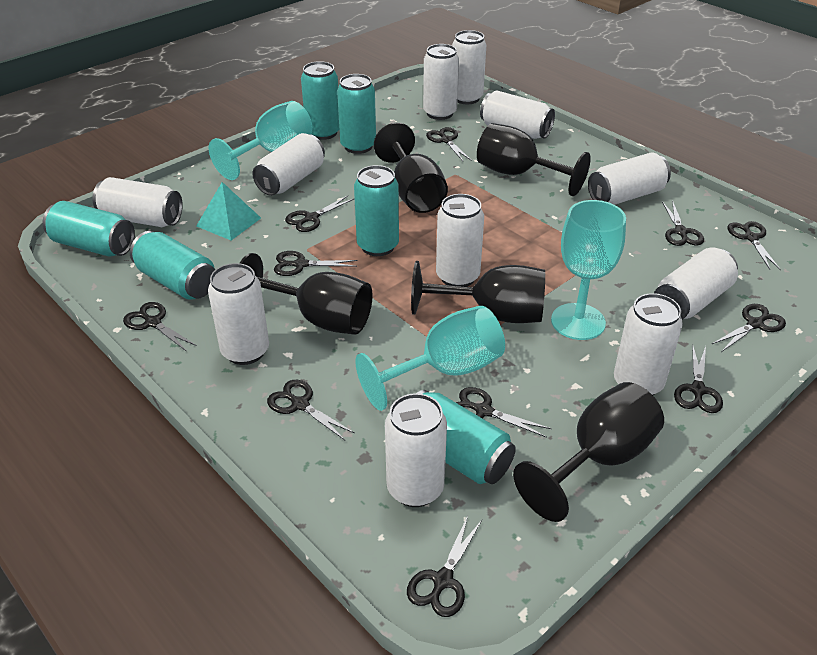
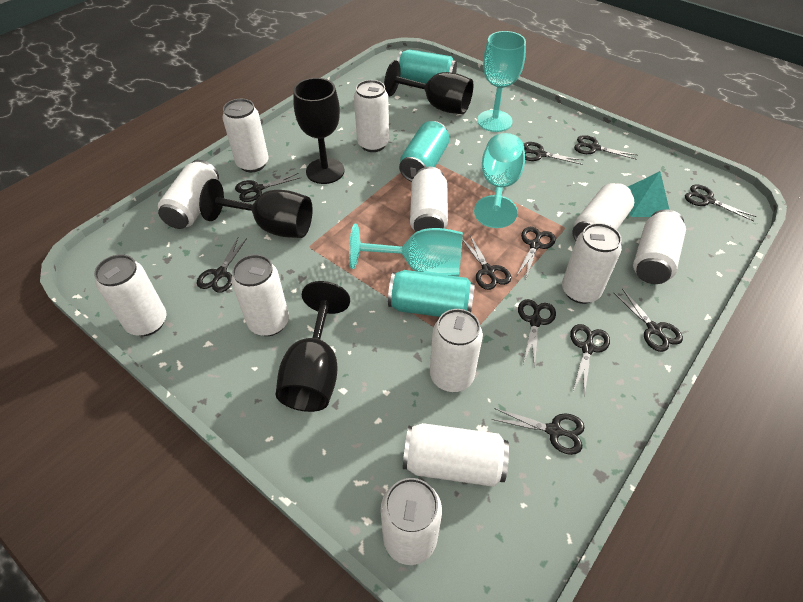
black goblet: 5 -> 4
turquoise can: 6 -> 3
white can: 11 -> 12

